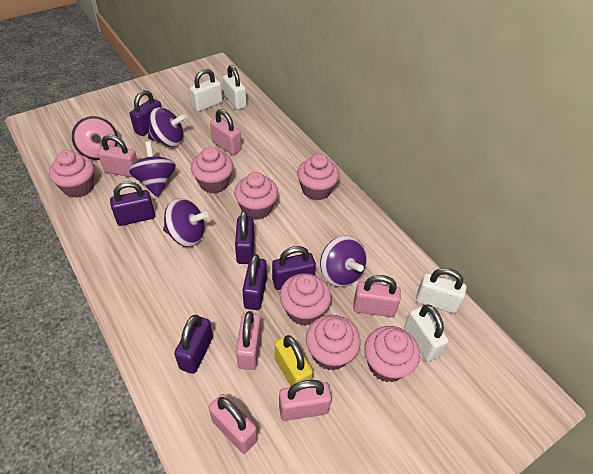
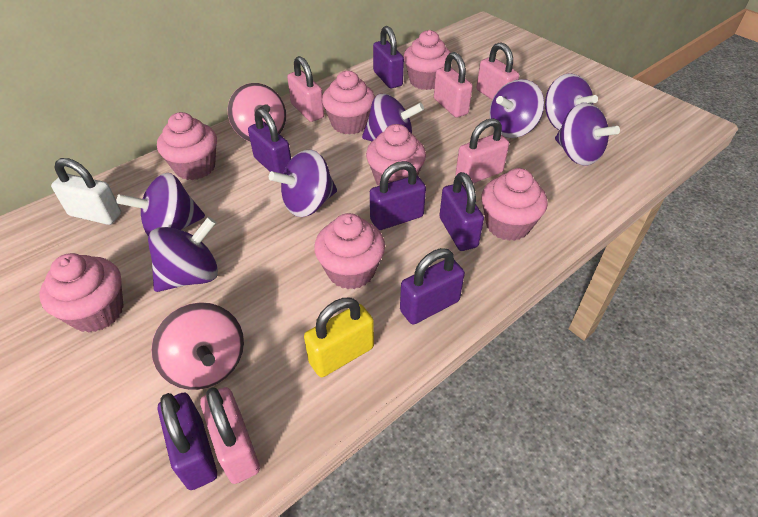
pink padlock: 6 -> 5
pink spinning top: 1 -> 2
purple spinning top: 4 -> 7
white padlock: 4 -> 1

